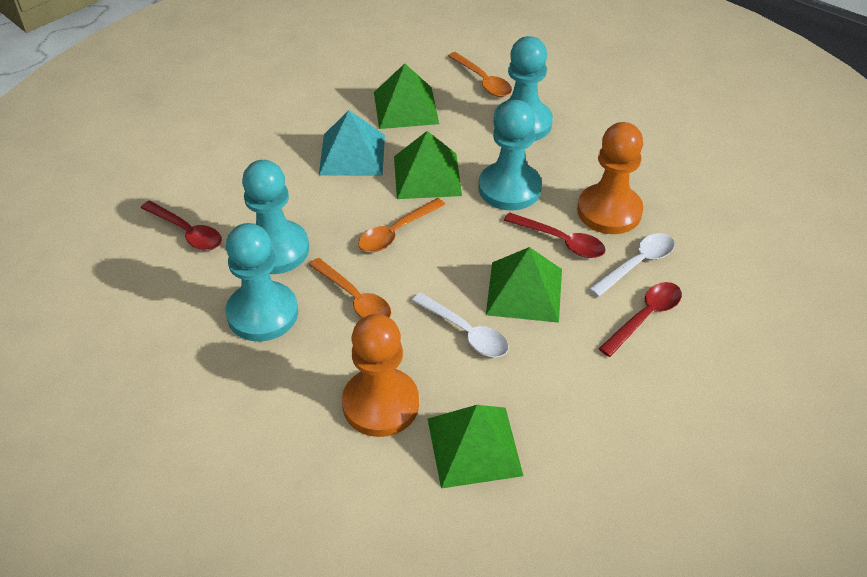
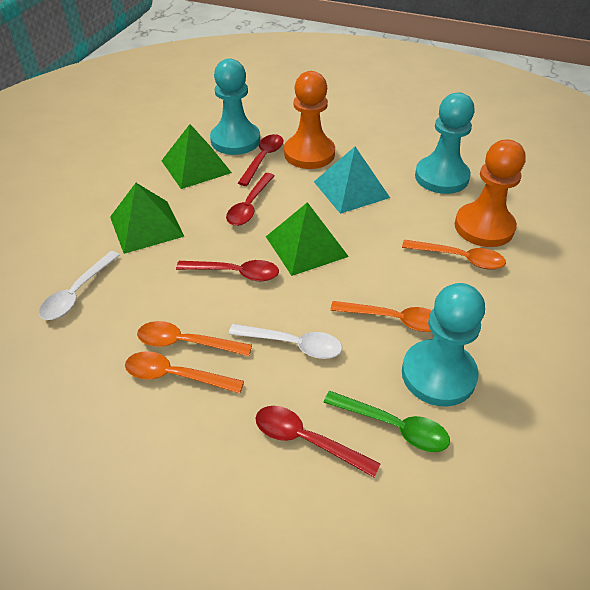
green pyramid: 4 -> 3
green spoon: 0 -> 1
orange spoon: 3 -> 4
red spoon: 3 -> 4
turquoise pawn: 4 -> 3

